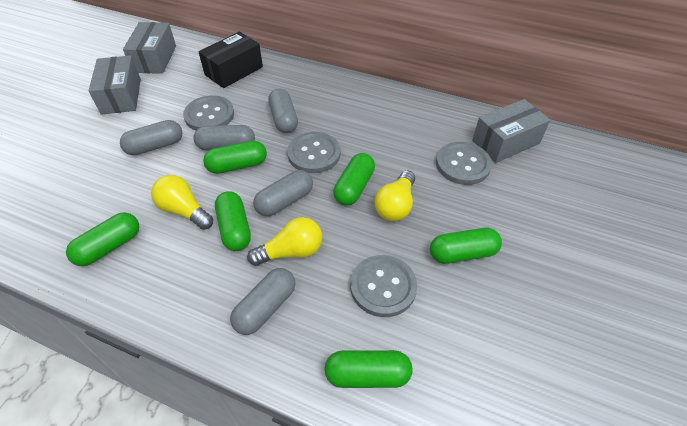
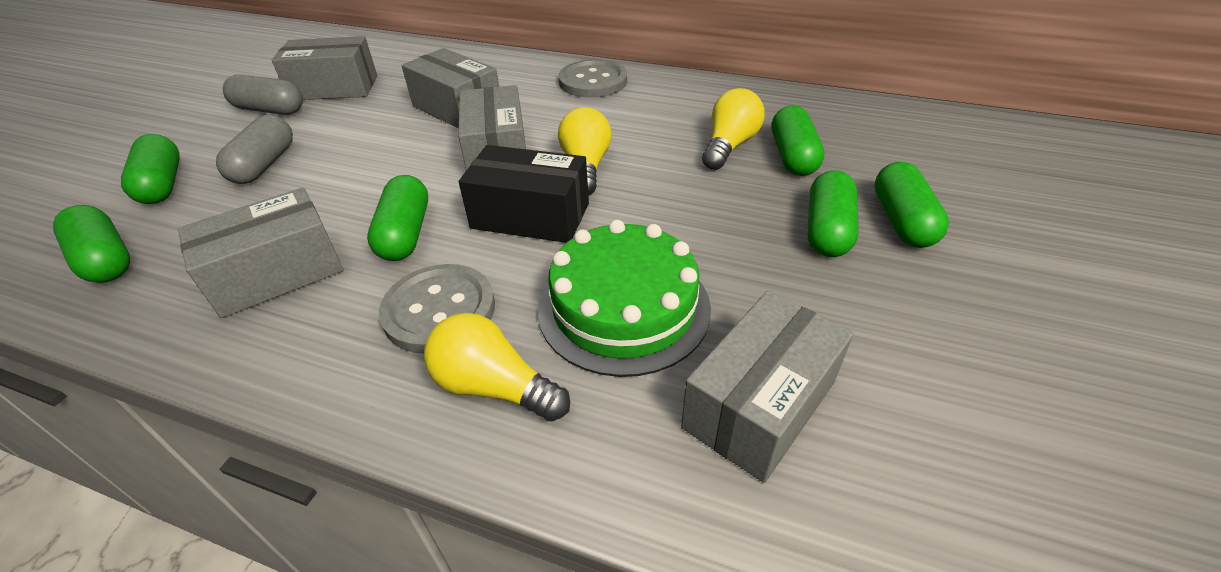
green cake: 0 -> 1
grey box: 3 -> 5
grey button: 4 -> 2
grey capsule: 5 -> 2

